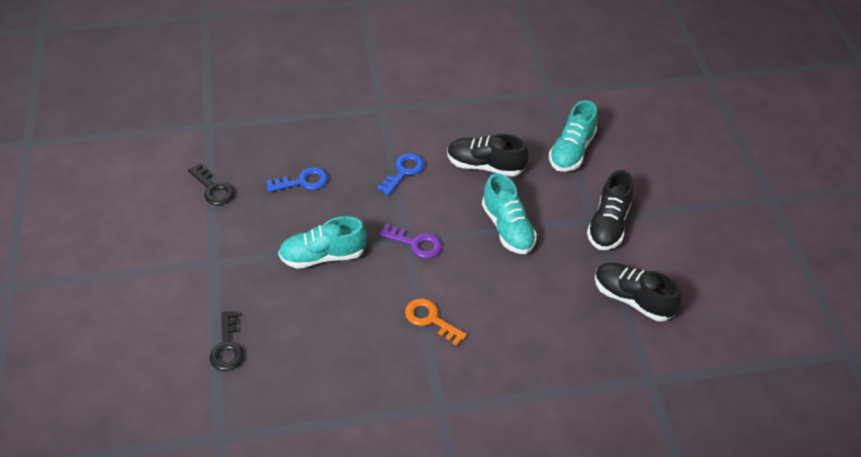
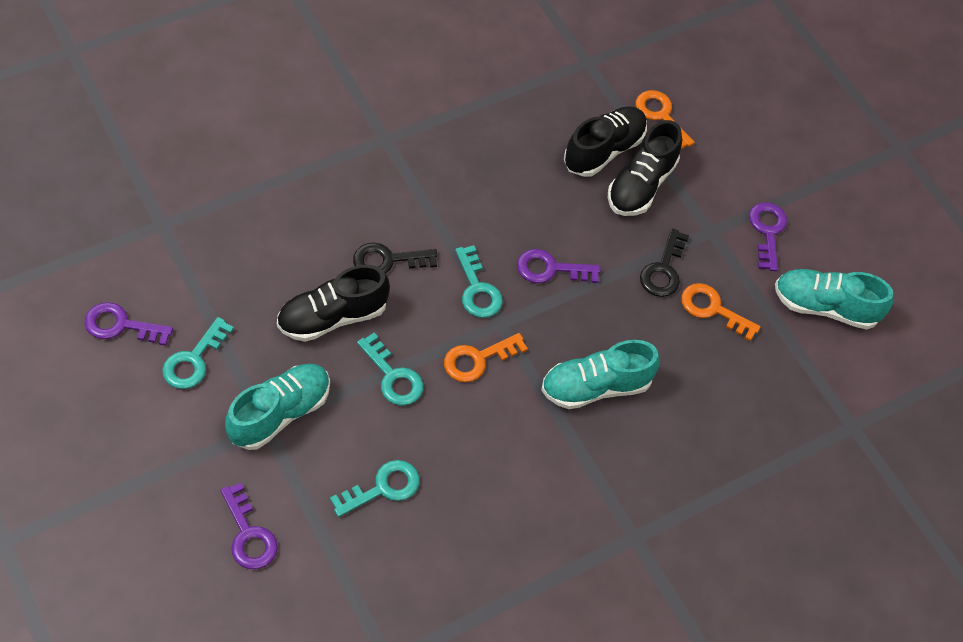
blue key: 2 -> 0
orange key: 1 -> 3
purple key: 1 -> 4
turquoise key: 0 -> 4

